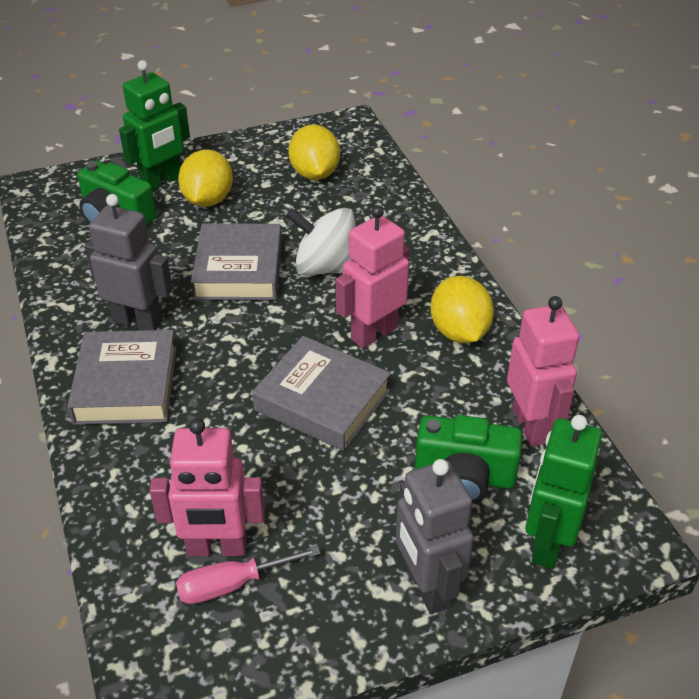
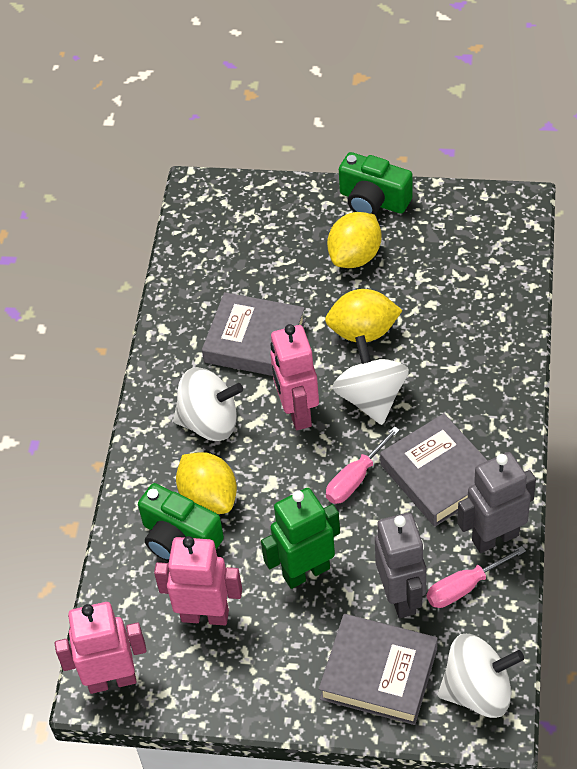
green robot: 2 -> 1
pink screwdriver: 1 -> 2
white spinning top: 1 -> 3

